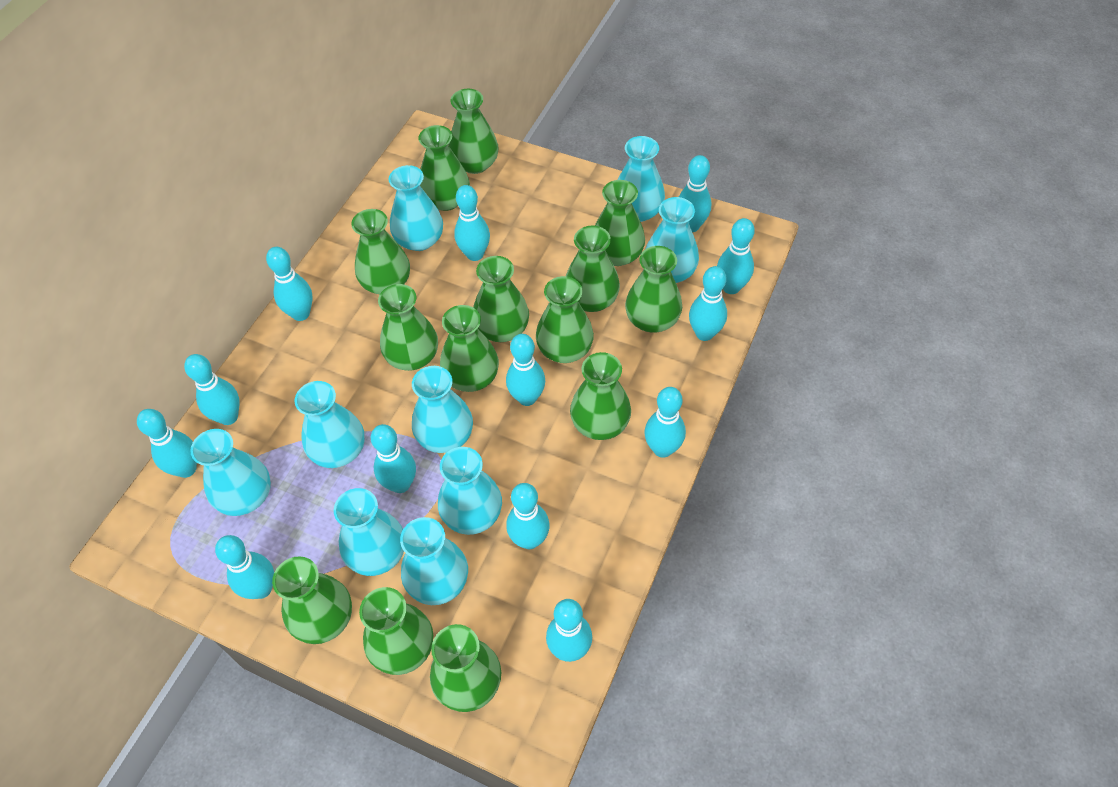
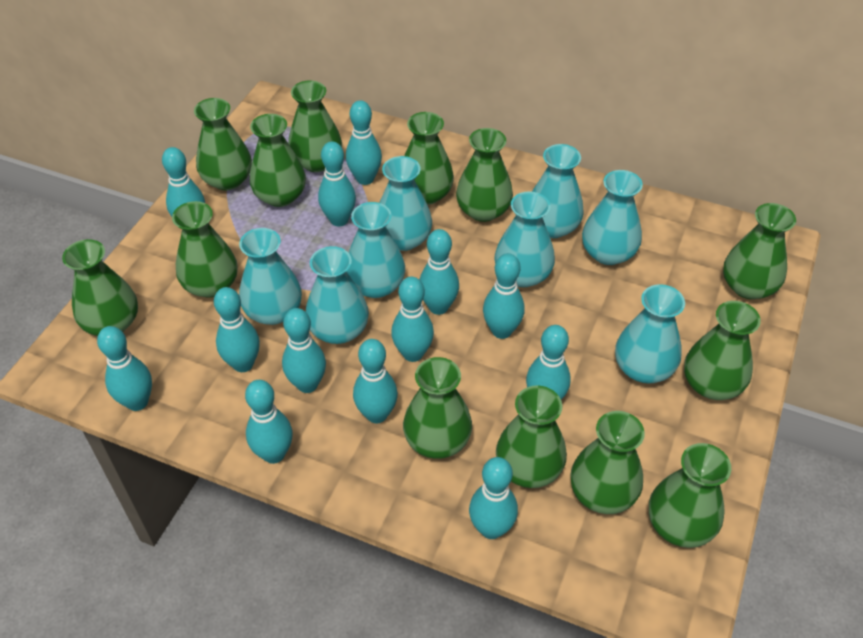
green vase: 14 -> 13
turquoise vase: 9 -> 8

